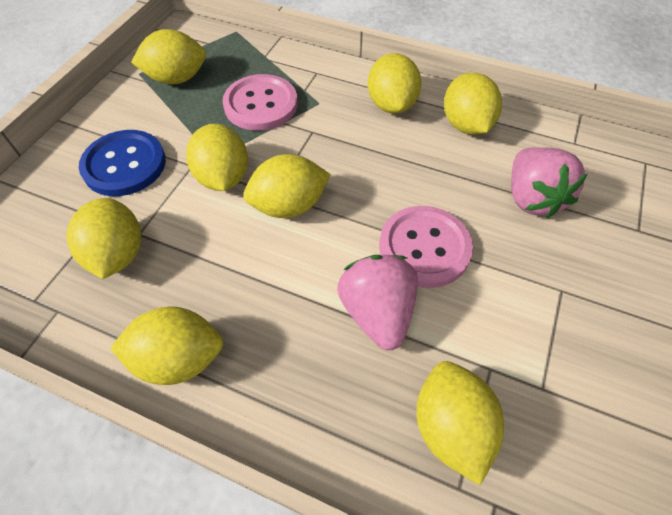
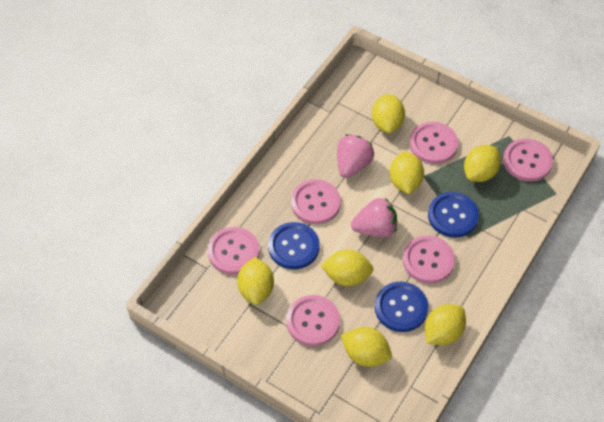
blue button: 1 -> 3
pink button: 2 -> 6
yellow lemon: 8 -> 7

